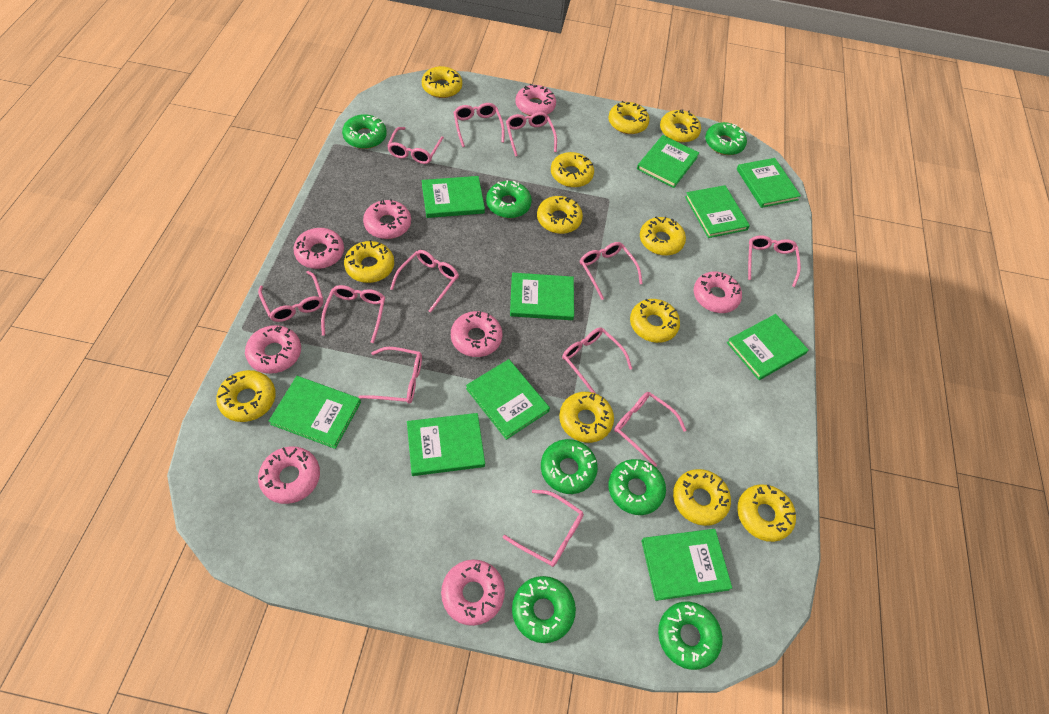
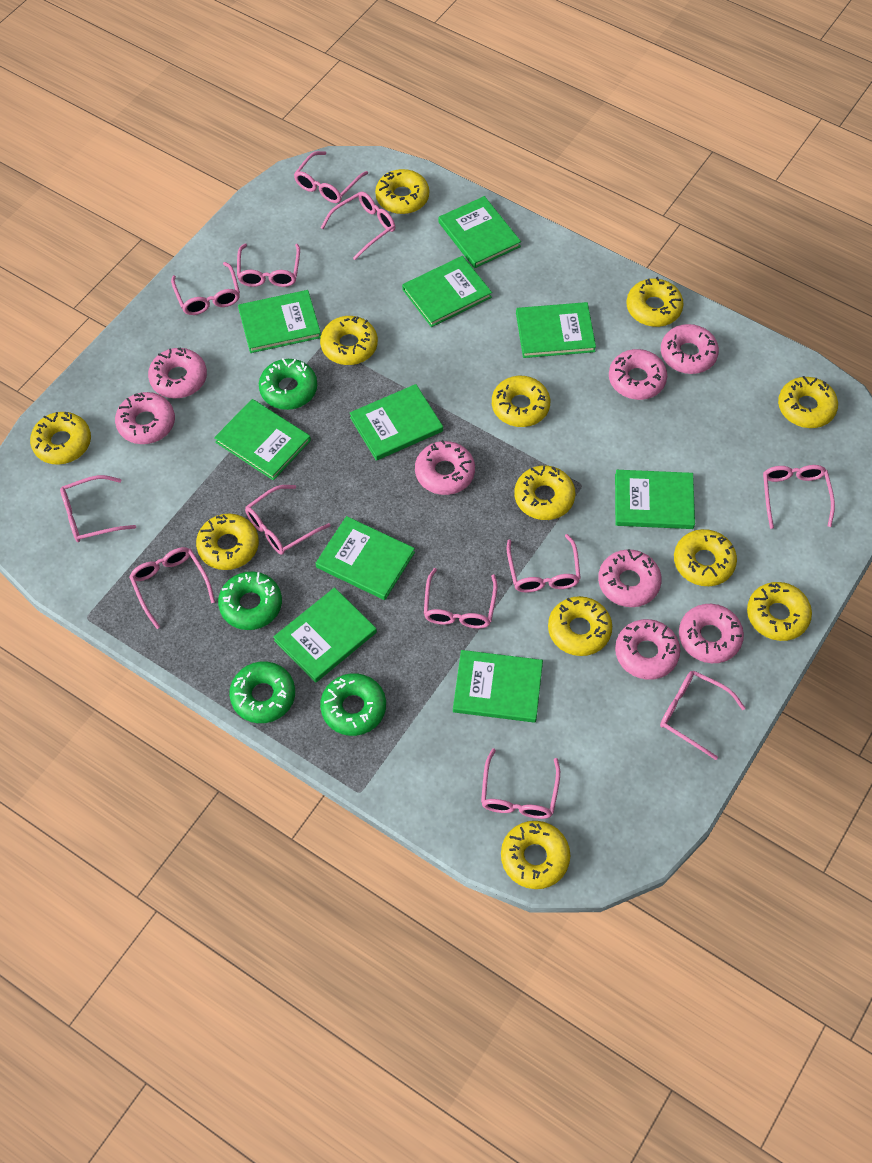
green donut: 7 -> 4

